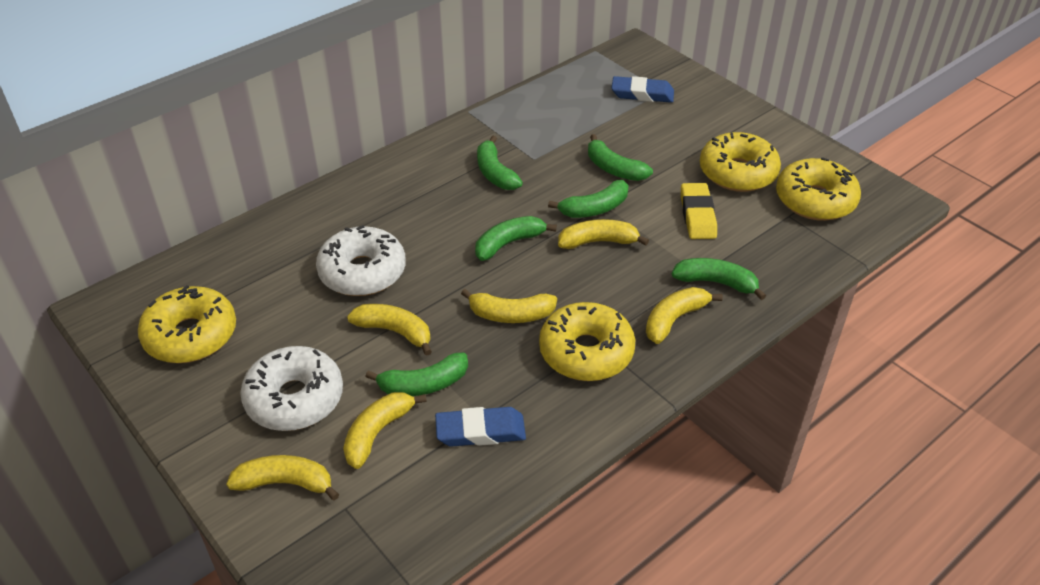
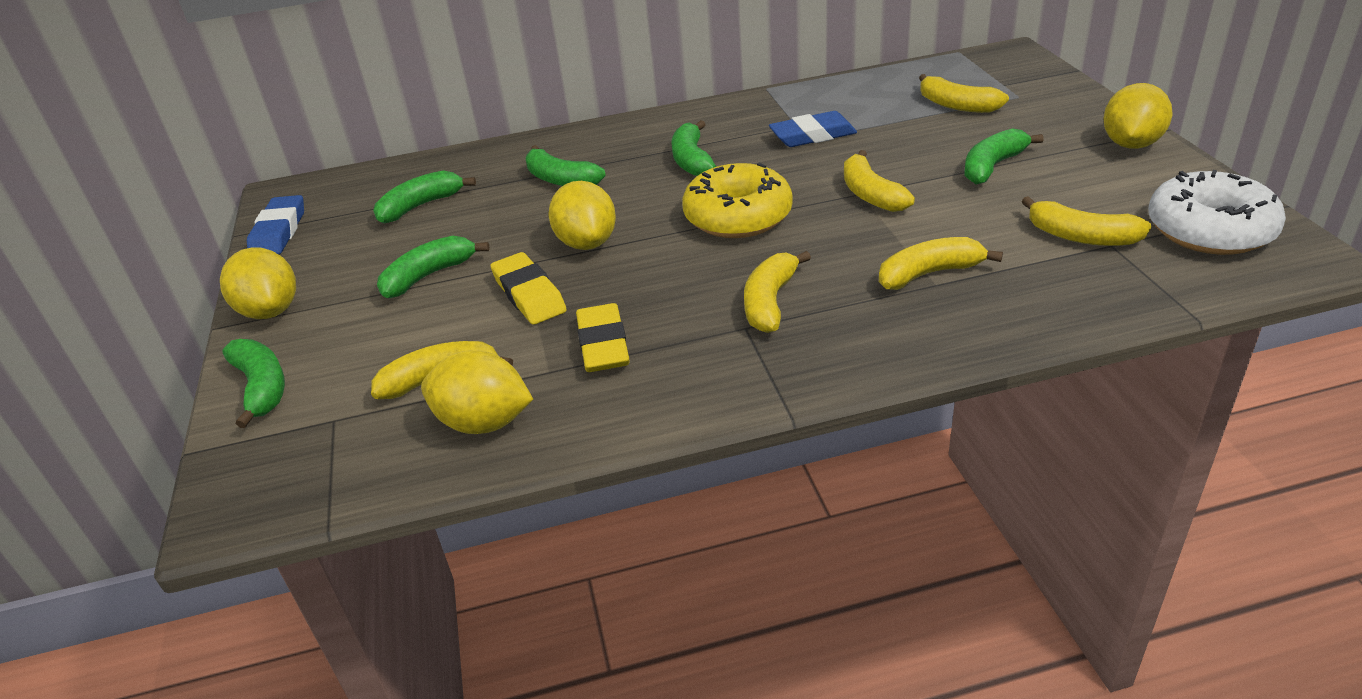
white donut: 2 -> 1
yellow donut: 4 -> 1
yellow eraser: 1 -> 2
yellow lemon: 0 -> 4

